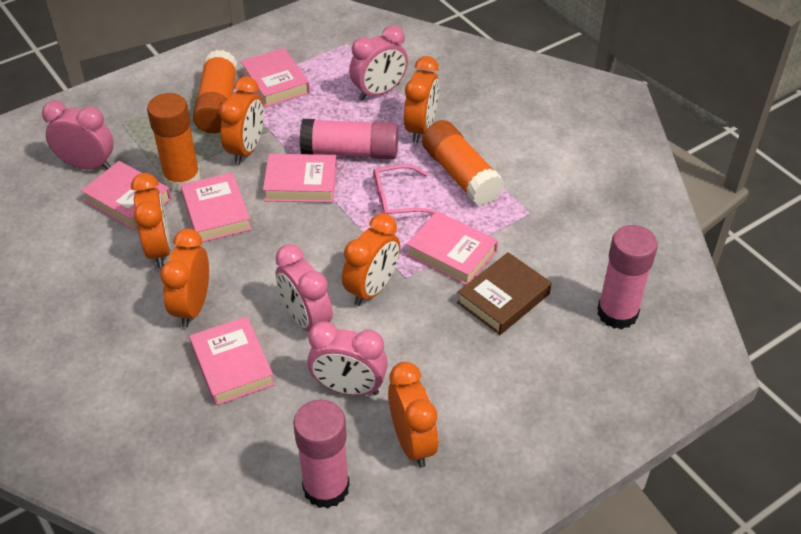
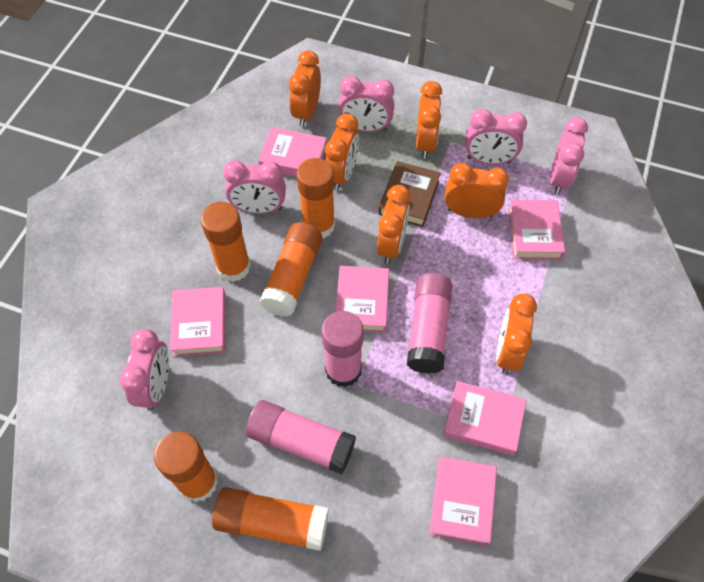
orange glue stick: 3 -> 5
pink clock: 4 -> 5
pink glasses: 1 -> 0

